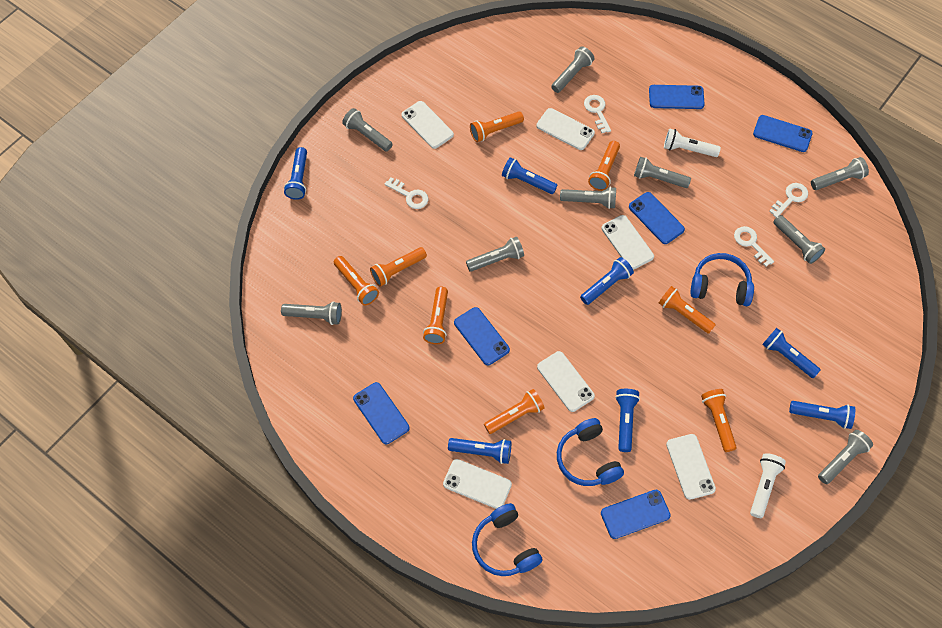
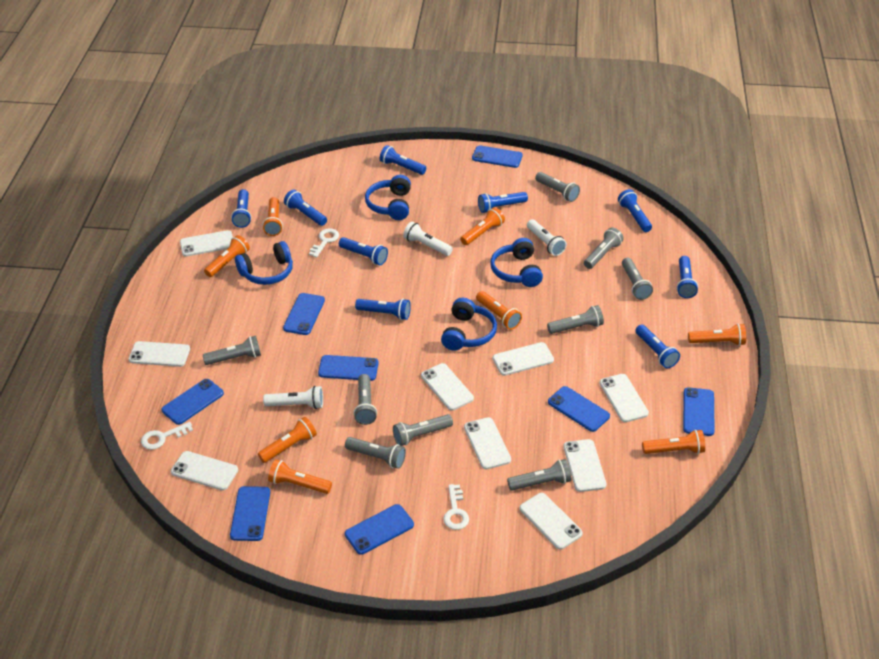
blue flashlight: 7 -> 9
blue headphones: 3 -> 4
blue phone: 6 -> 8
white flashlight: 2 -> 3
white key: 4 -> 3
white phone: 6 -> 9

